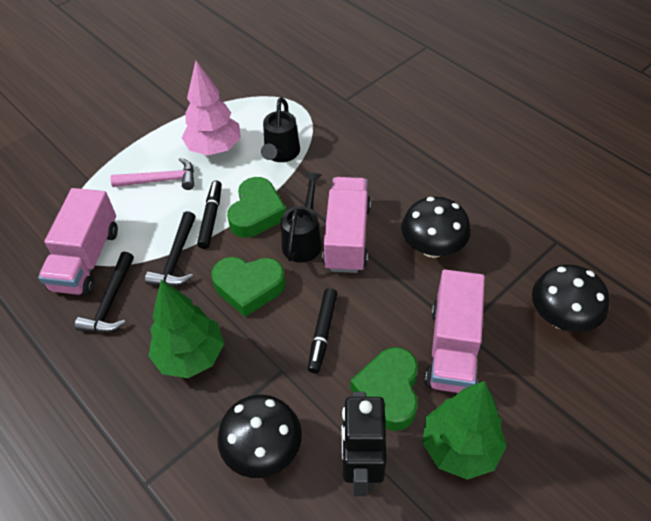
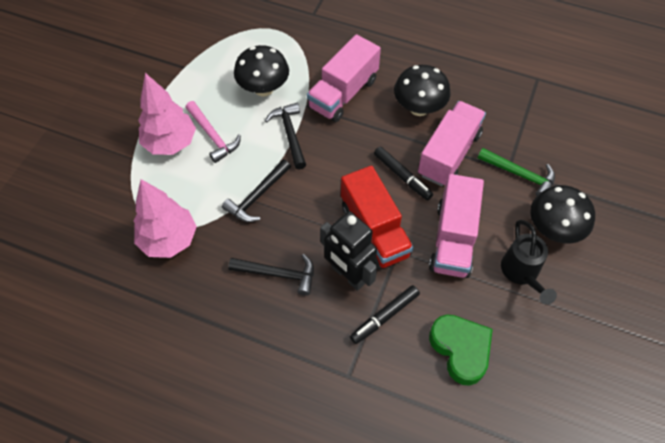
black hammer: 2 -> 3
black watering can: 2 -> 1
green hammer: 0 -> 1
green heart: 3 -> 1
green tree: 2 -> 0
pink tree: 1 -> 2
red truck: 0 -> 1

